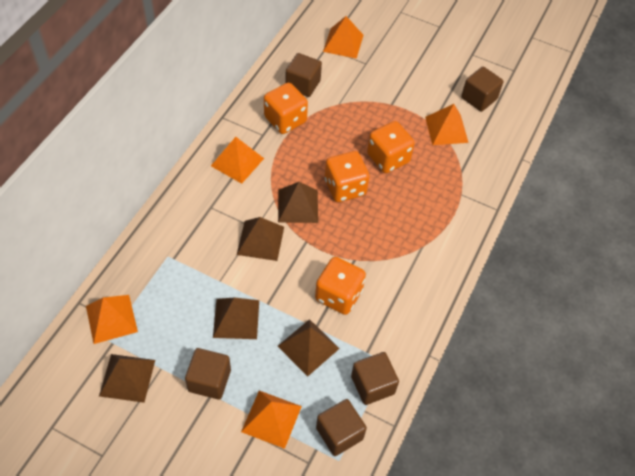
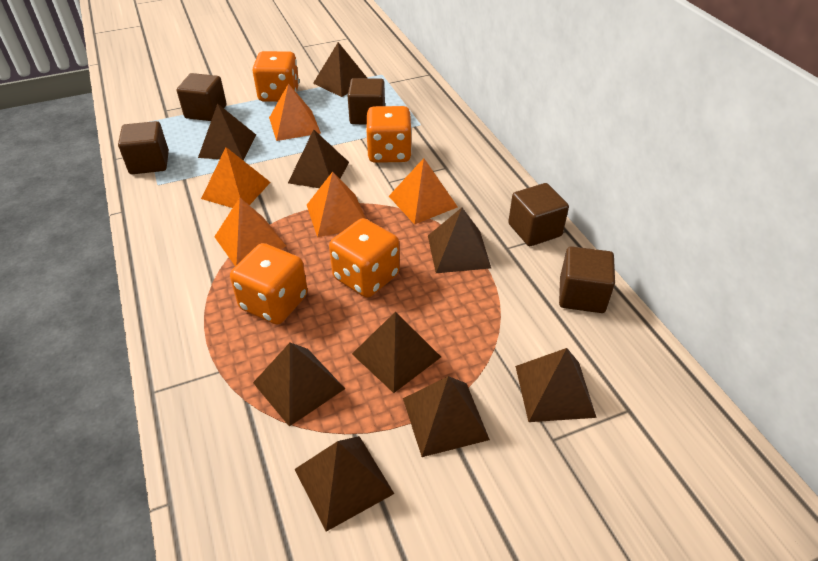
brown pyramid: 5 -> 9

